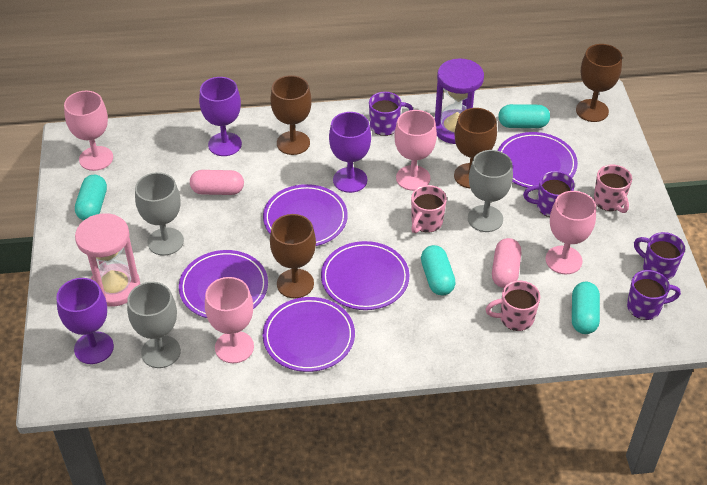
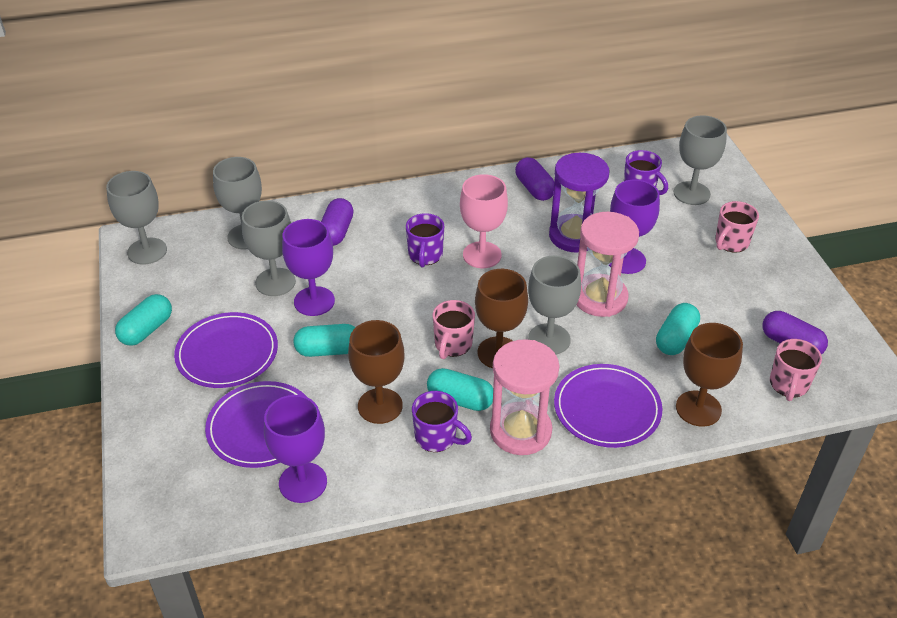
brown goblet: 4 -> 3
grey goblet: 3 -> 5
pink capsule: 2 -> 0
pink goblet: 4 -> 1
pink hourglass: 1 -> 2
purple capsule: 0 -> 3
purple mug: 4 -> 3
purple plate: 5 -> 3

